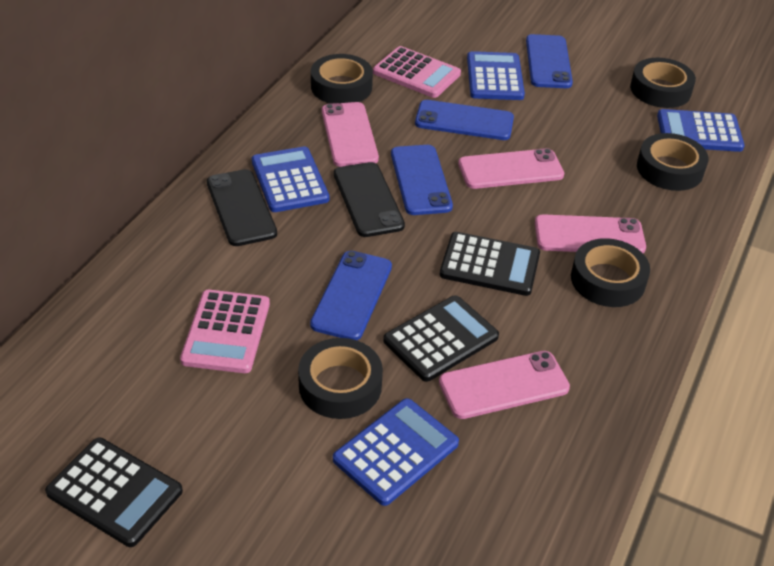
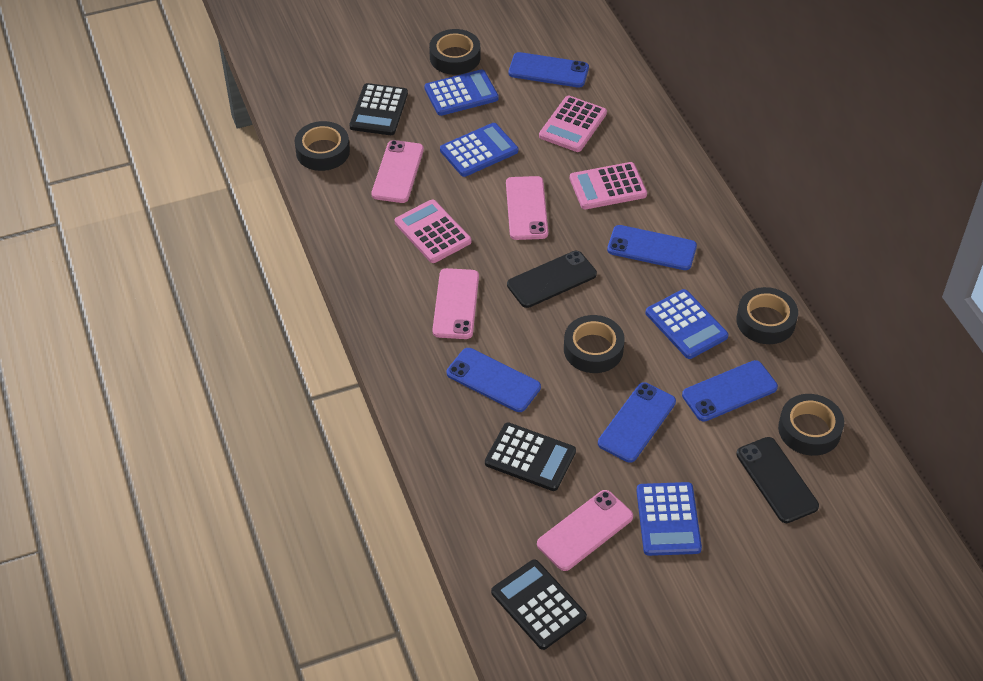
blue phone: 4 -> 5
pink calculator: 2 -> 3

